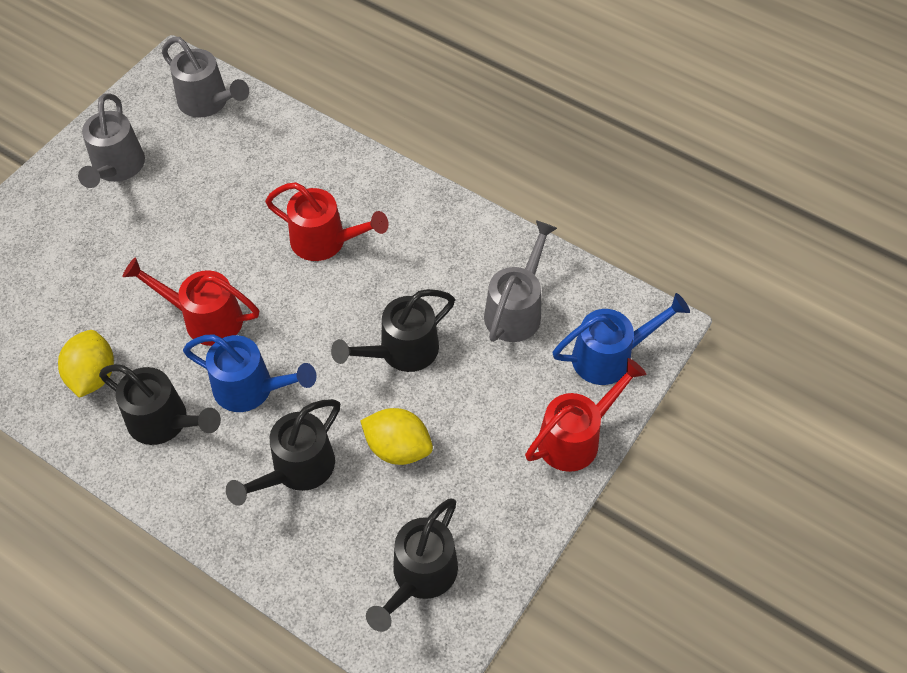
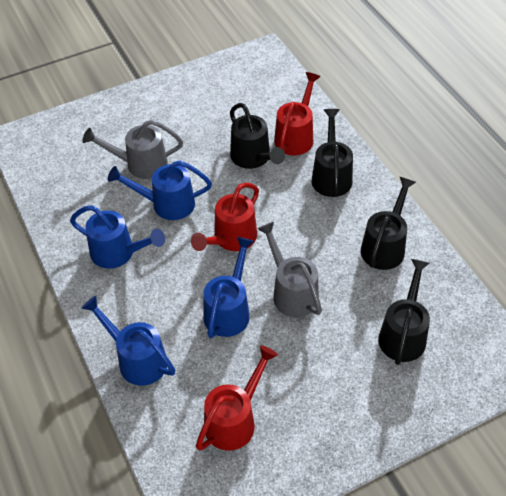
blue watering can: 2 -> 4
grey watering can: 3 -> 2
yellow lemon: 2 -> 0

